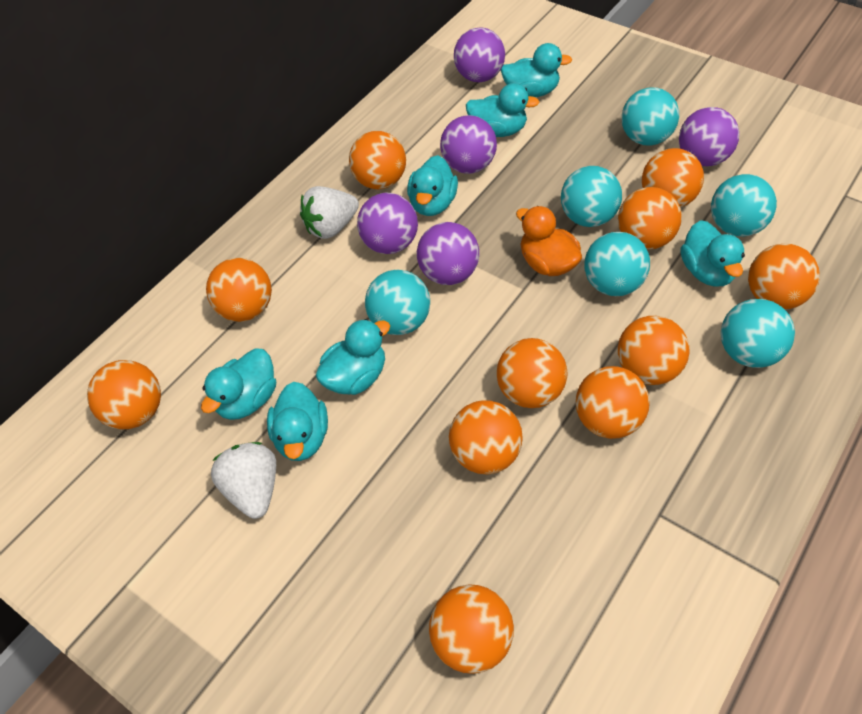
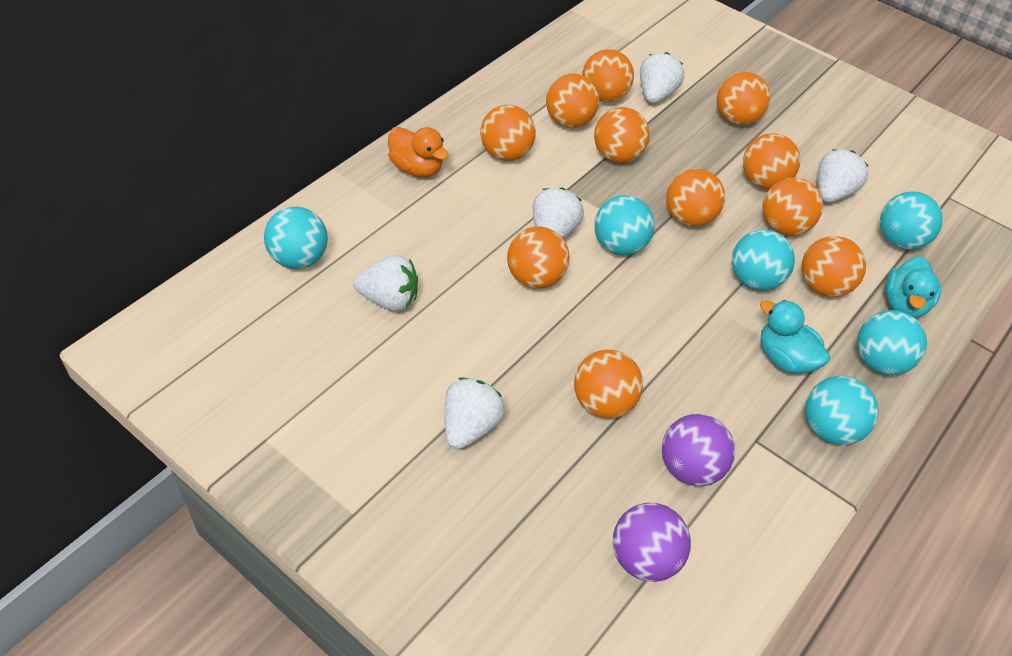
purple ball: 5 -> 2
turquoise duck: 7 -> 2
white strawberry: 2 -> 5

